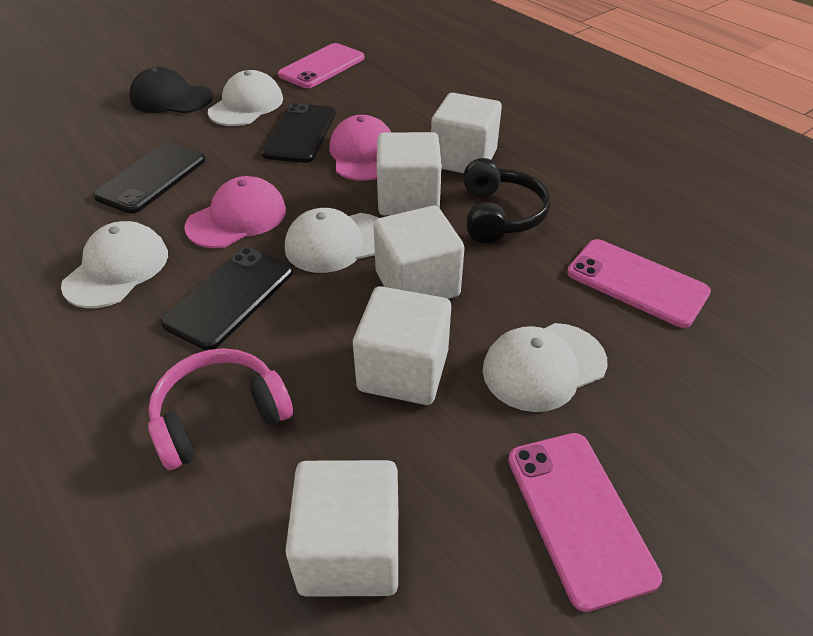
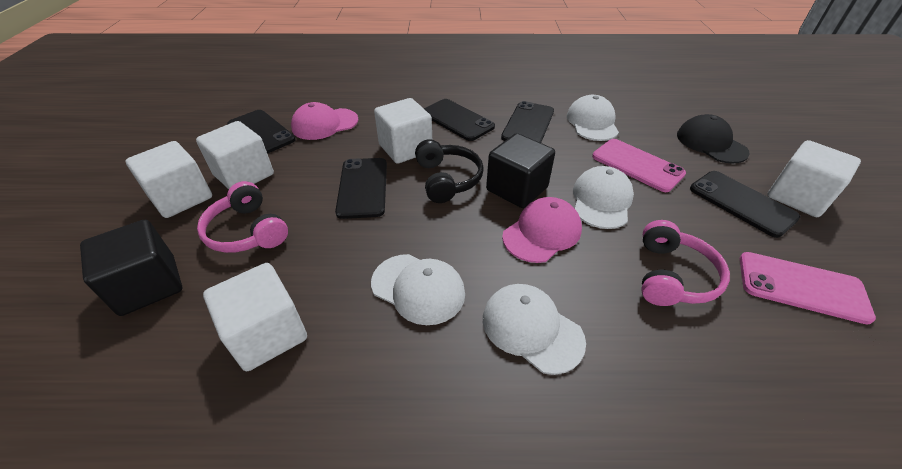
black cube: 0 -> 2
black phone: 3 -> 5
pink headphones: 1 -> 2
pink phone: 3 -> 2

